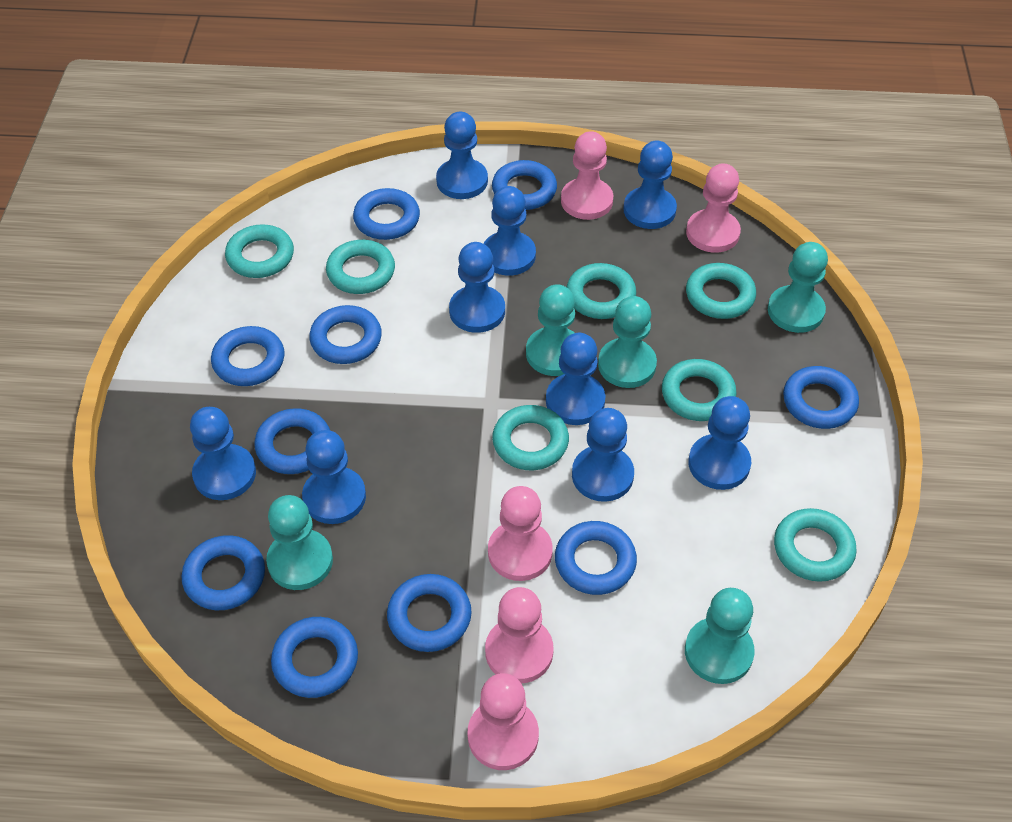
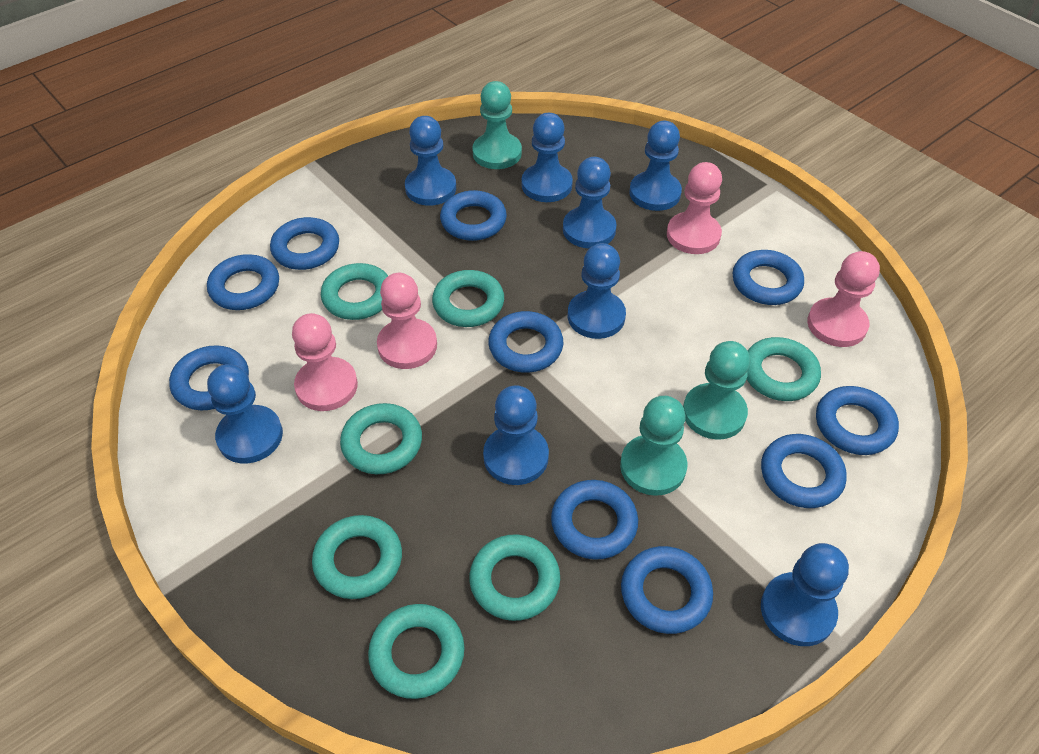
blue pawn: 9 -> 8
pink pawn: 5 -> 4
turquoise pawn: 5 -> 3

